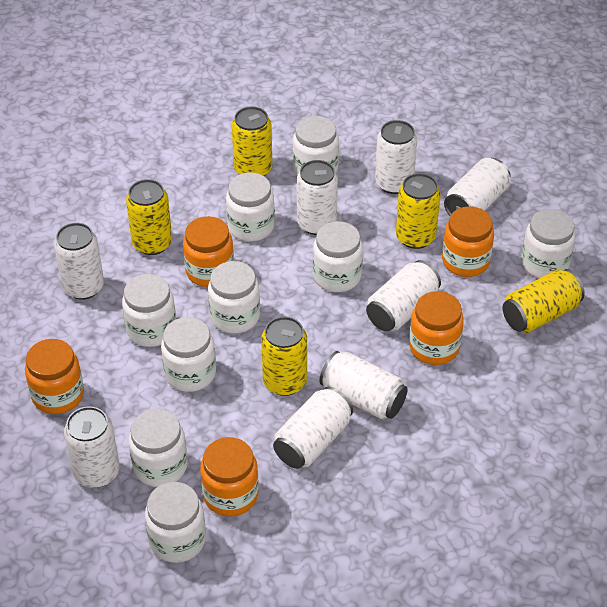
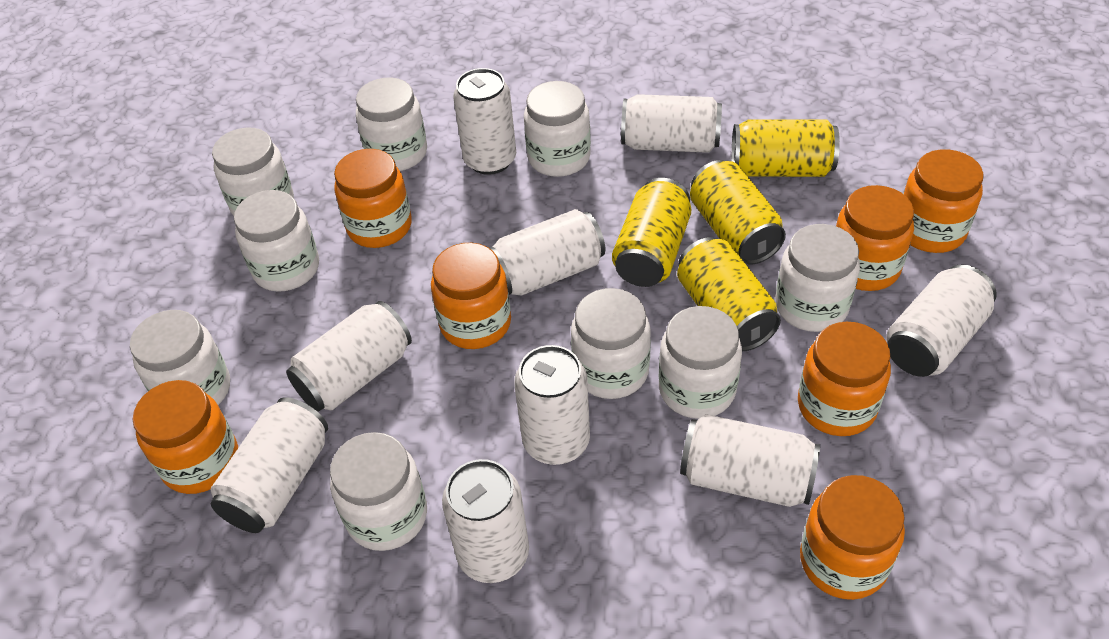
orange jar: 5 -> 7
white can: 8 -> 9
yellow can: 5 -> 4

